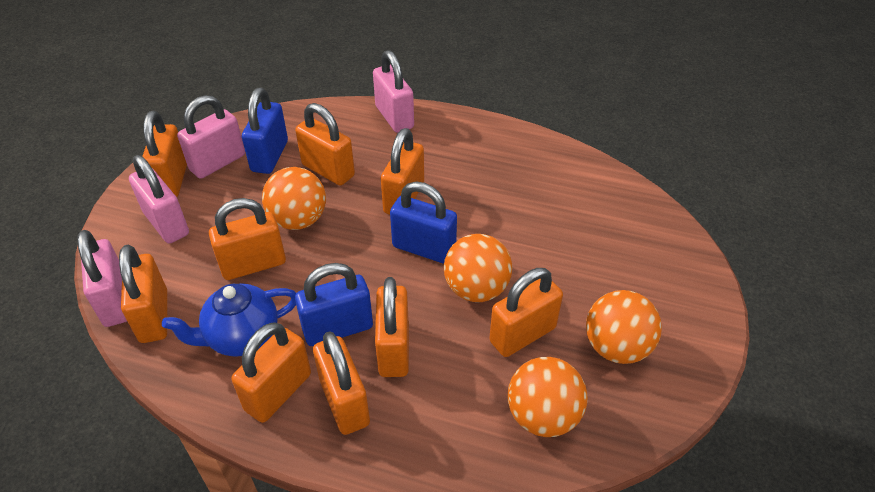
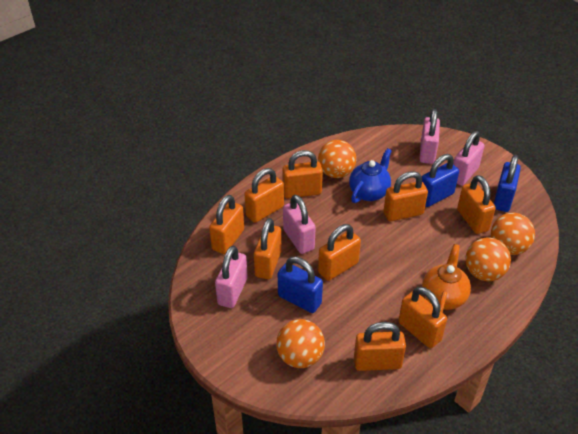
orange teapot: 0 -> 1

